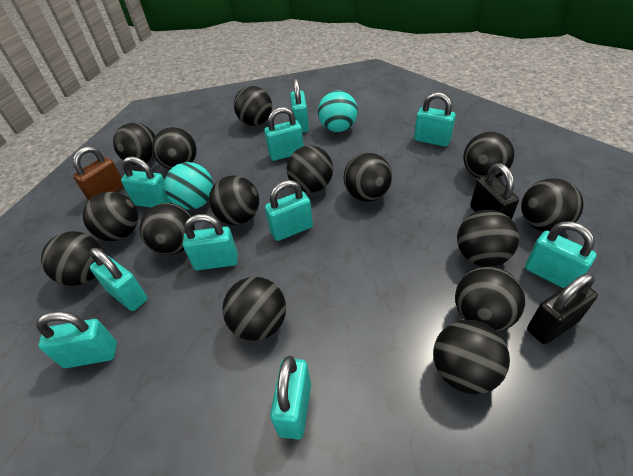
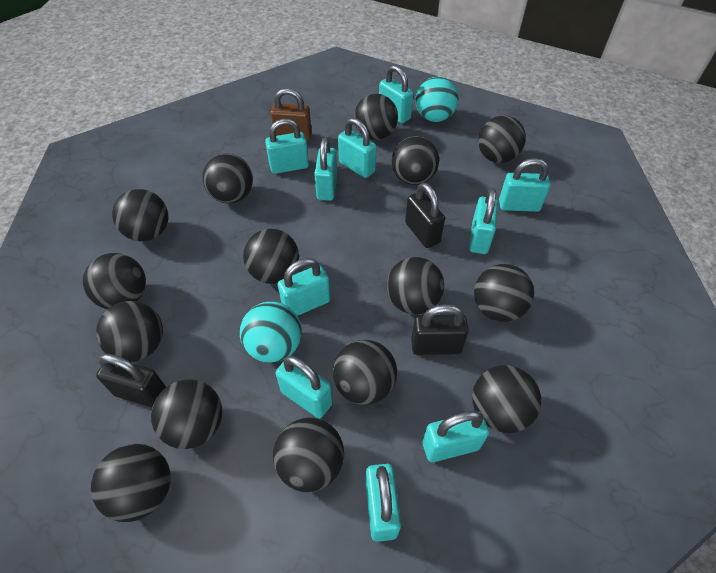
black padlock: 2 -> 3

